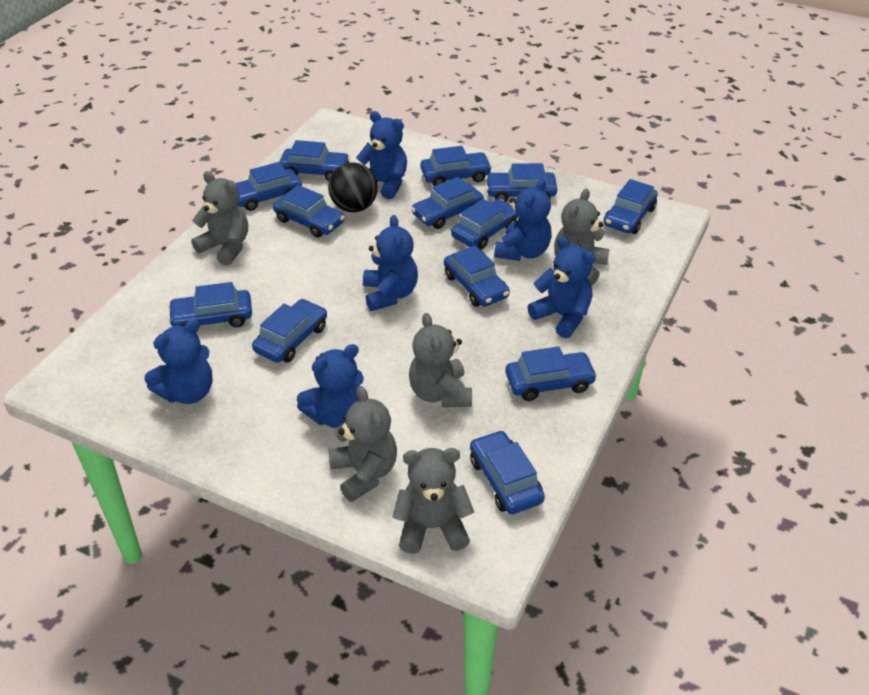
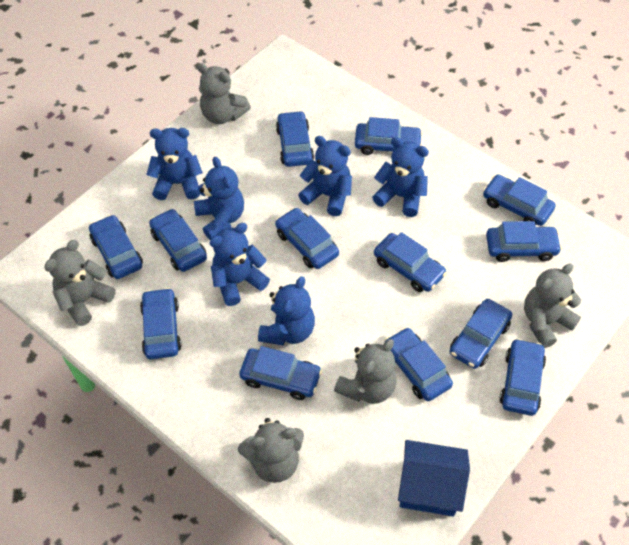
black ball: 1 -> 0
blue house: 0 -> 1

